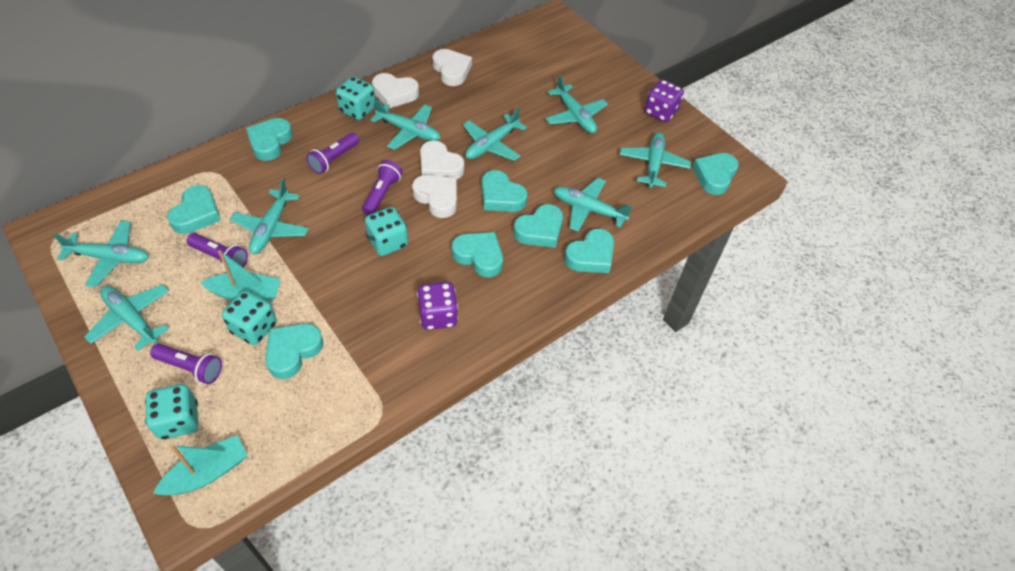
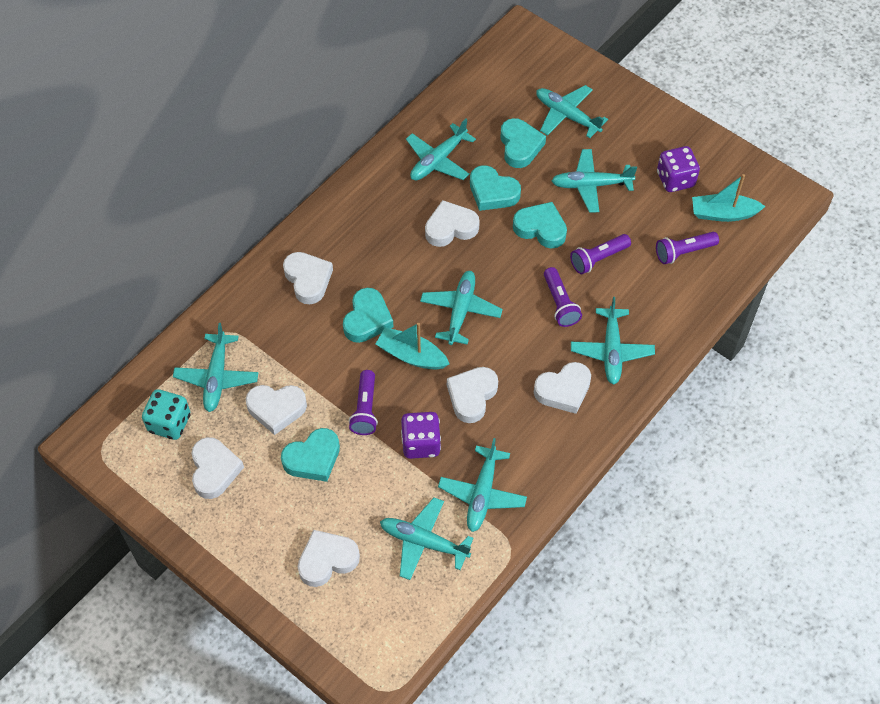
turquoise dice: 4 -> 1
turquoise heart: 8 -> 5
white heart: 4 -> 7

